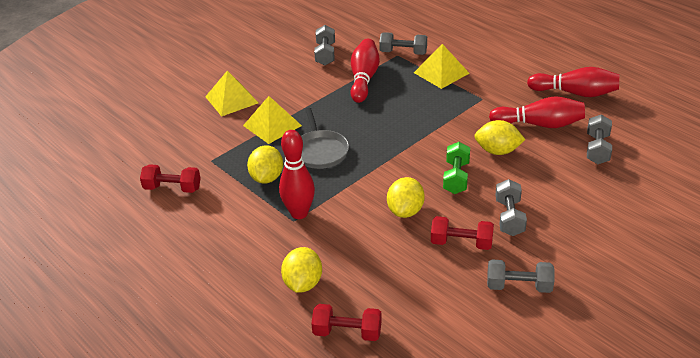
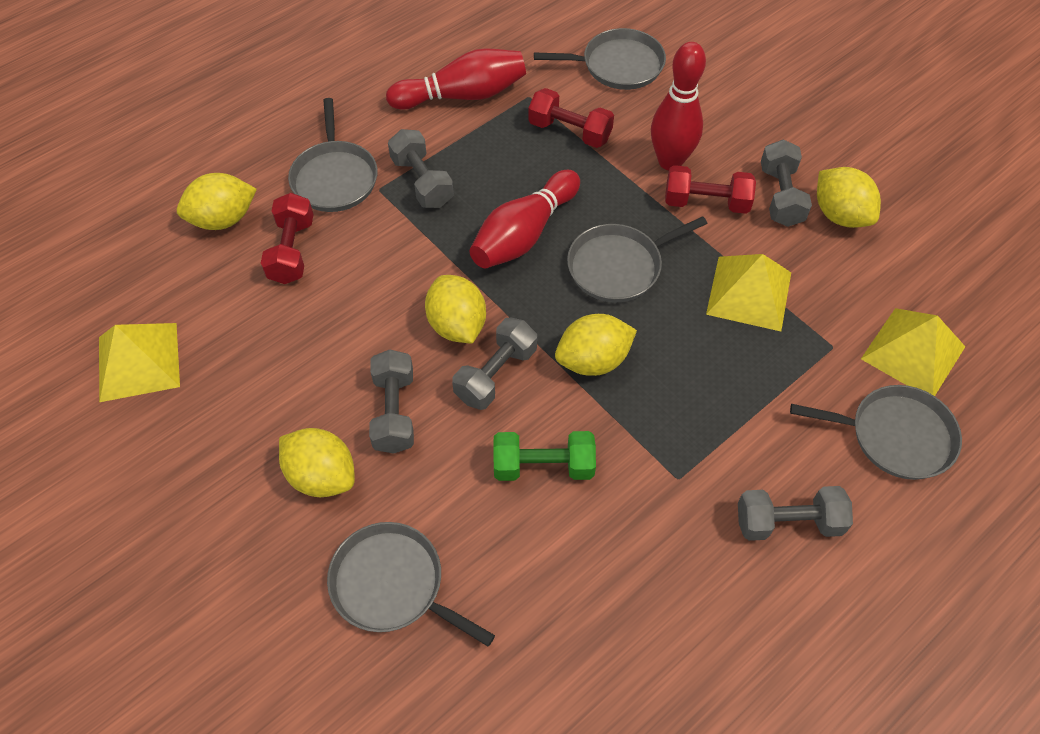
grey pan: 1 -> 5
red bowling pin: 4 -> 3
yellow lemon: 4 -> 5

